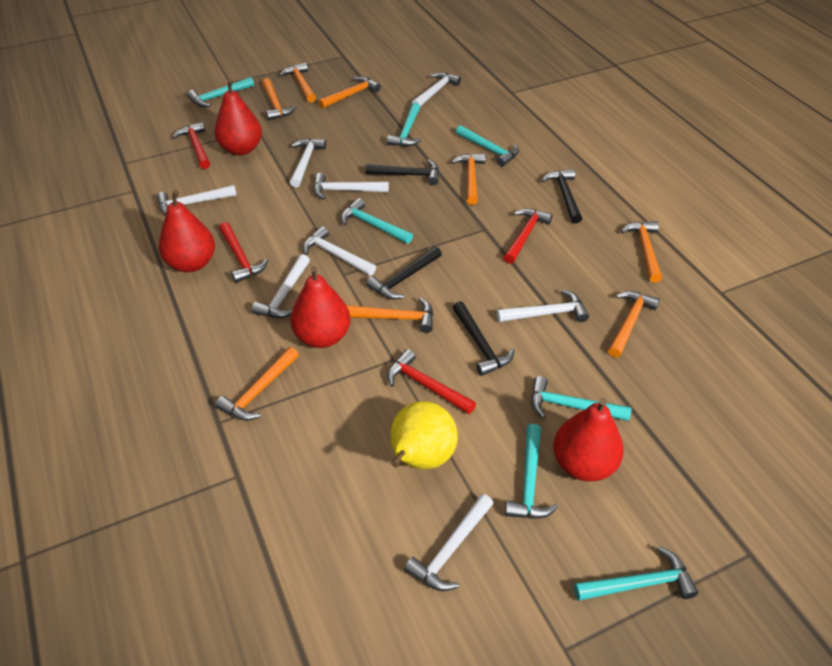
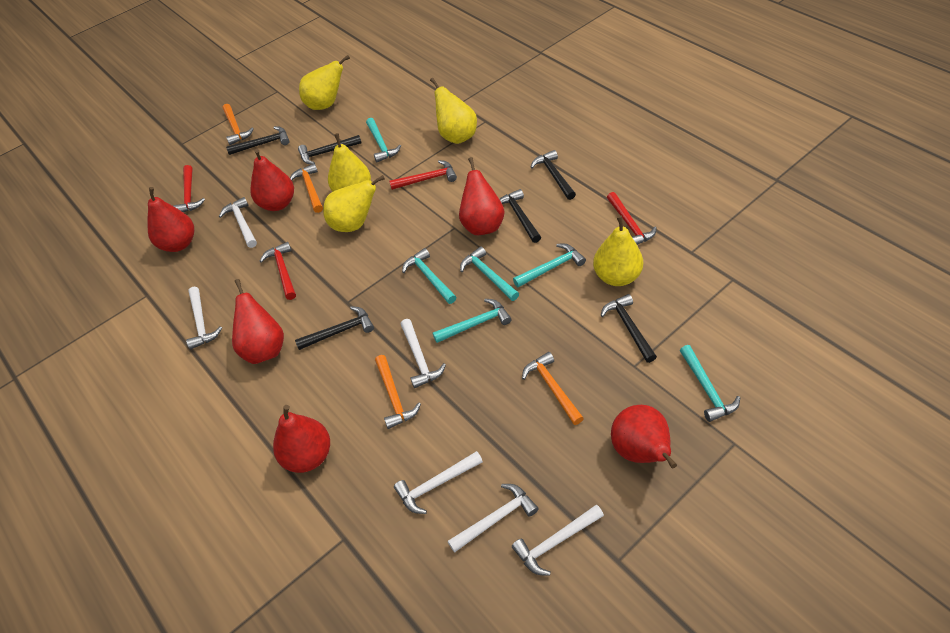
black hammer: 4 -> 6
orange hammer: 8 -> 4
red pear: 4 -> 6
turquoise hammer: 7 -> 6
white hammer: 8 -> 6
yellow pear: 1 -> 5

